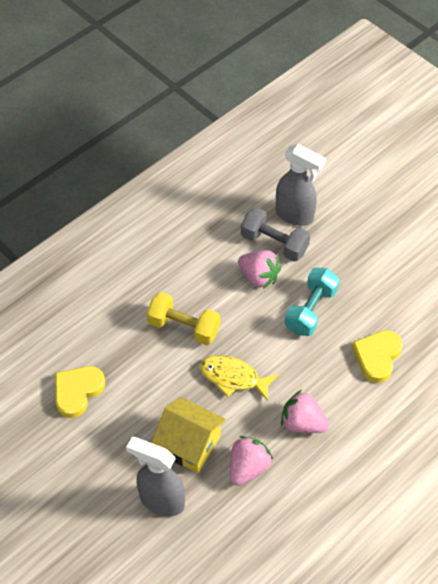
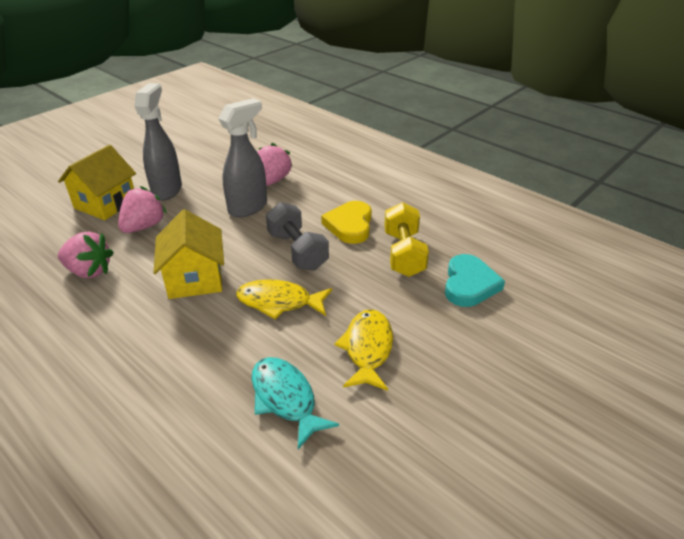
turquoise dumbbell: 1 -> 0
turquoise fish: 0 -> 1
turquoise heart: 0 -> 1
yellow fish: 1 -> 2
yellow heart: 2 -> 1
yellow house: 1 -> 2

